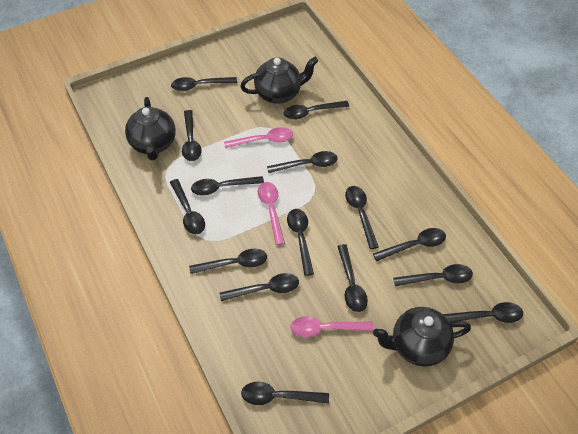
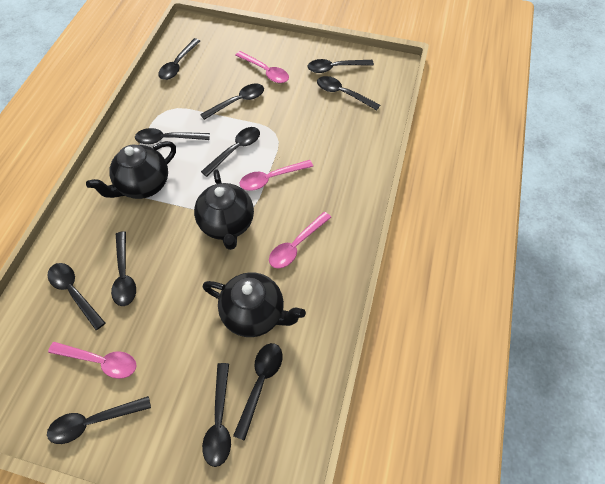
black spoon: 15 -> 11
pink spoon: 3 -> 4

